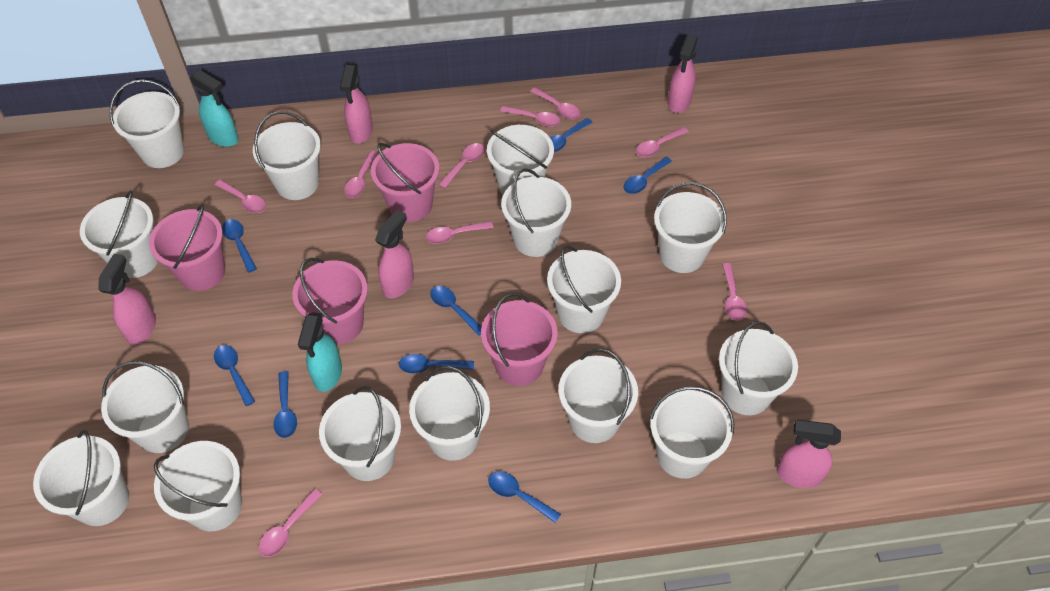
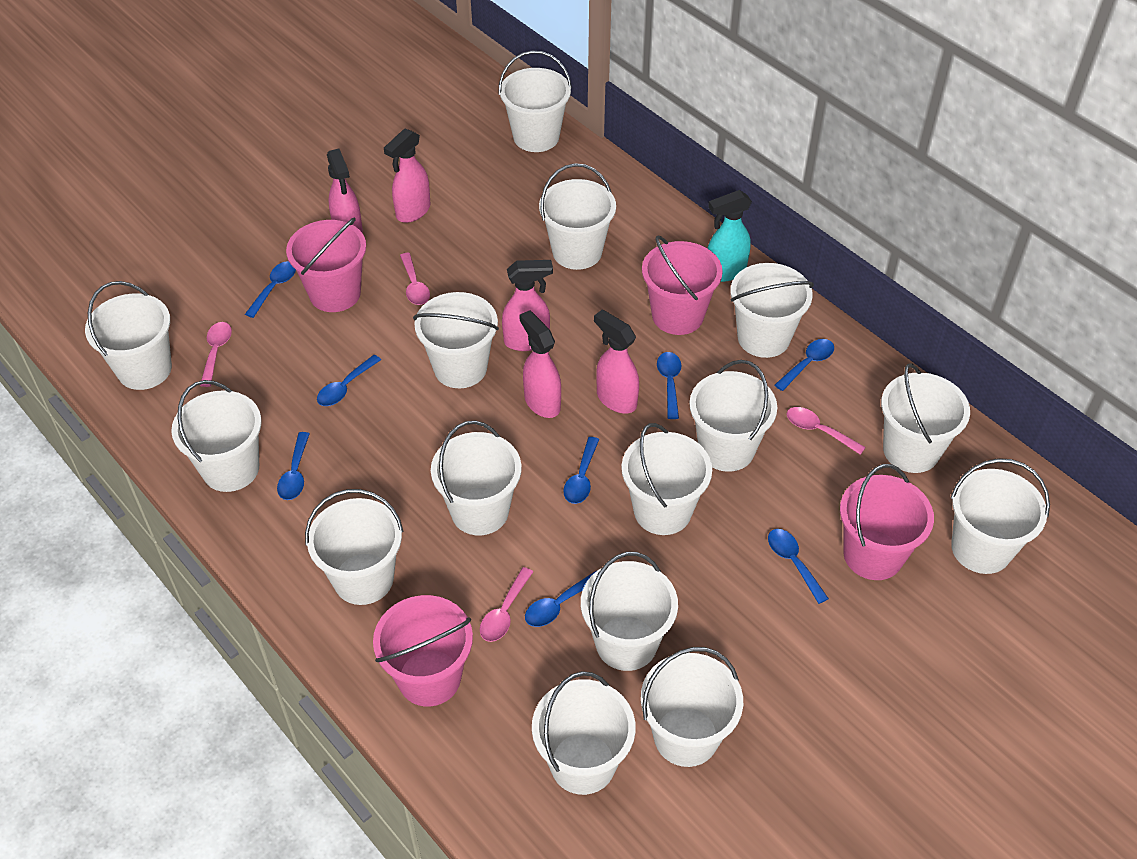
pink spoon: 9 -> 4
turquoise spray bottle: 2 -> 1

